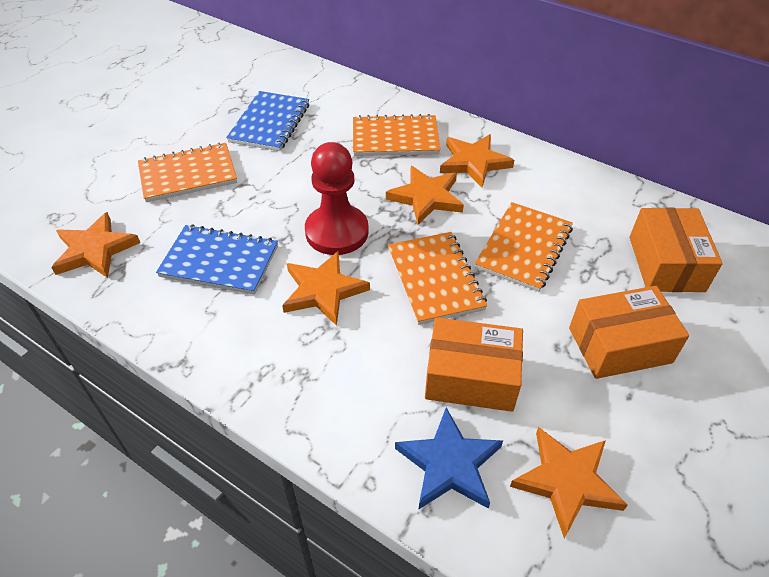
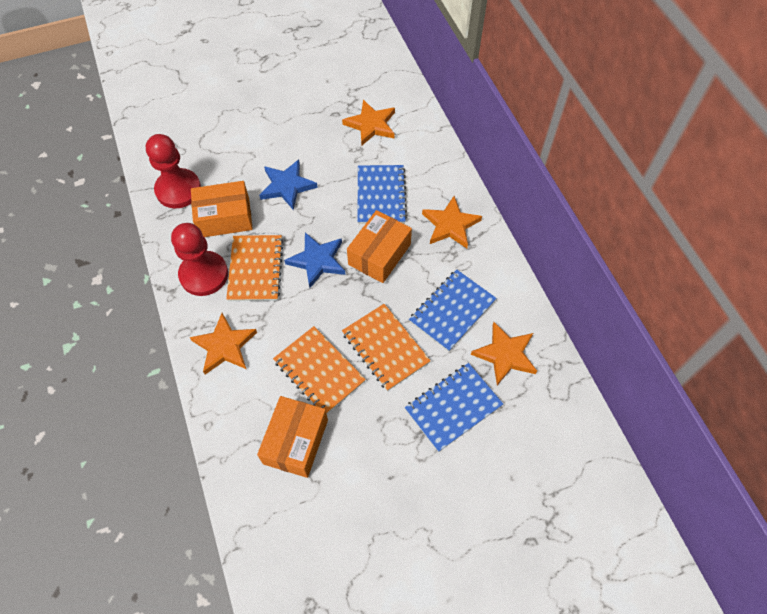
blue notebook: 2 -> 3
blue star: 1 -> 2
orange notebook: 4 -> 3
orange star: 5 -> 4
red pawn: 1 -> 2

